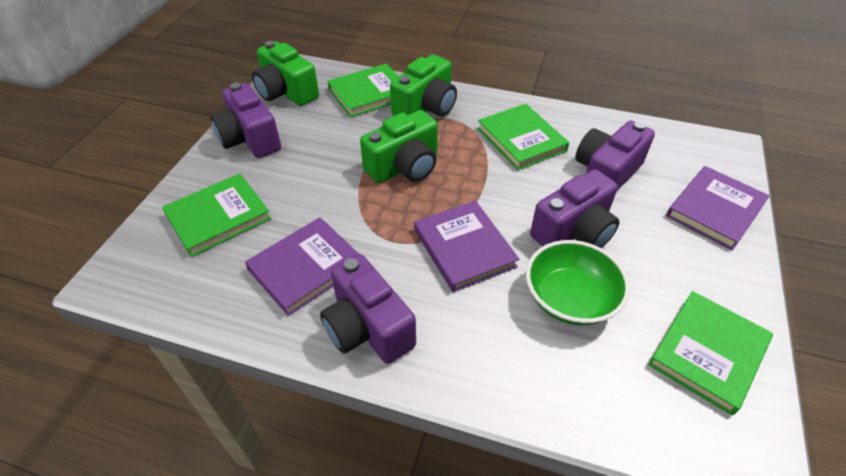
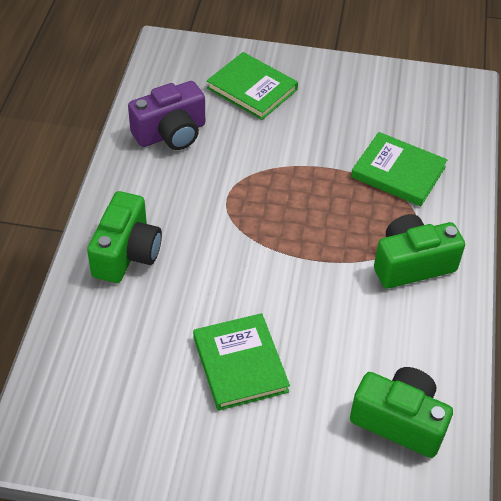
green book: 4 -> 3
green bowl: 1 -> 0
purple book: 3 -> 0
purple camera: 4 -> 1

